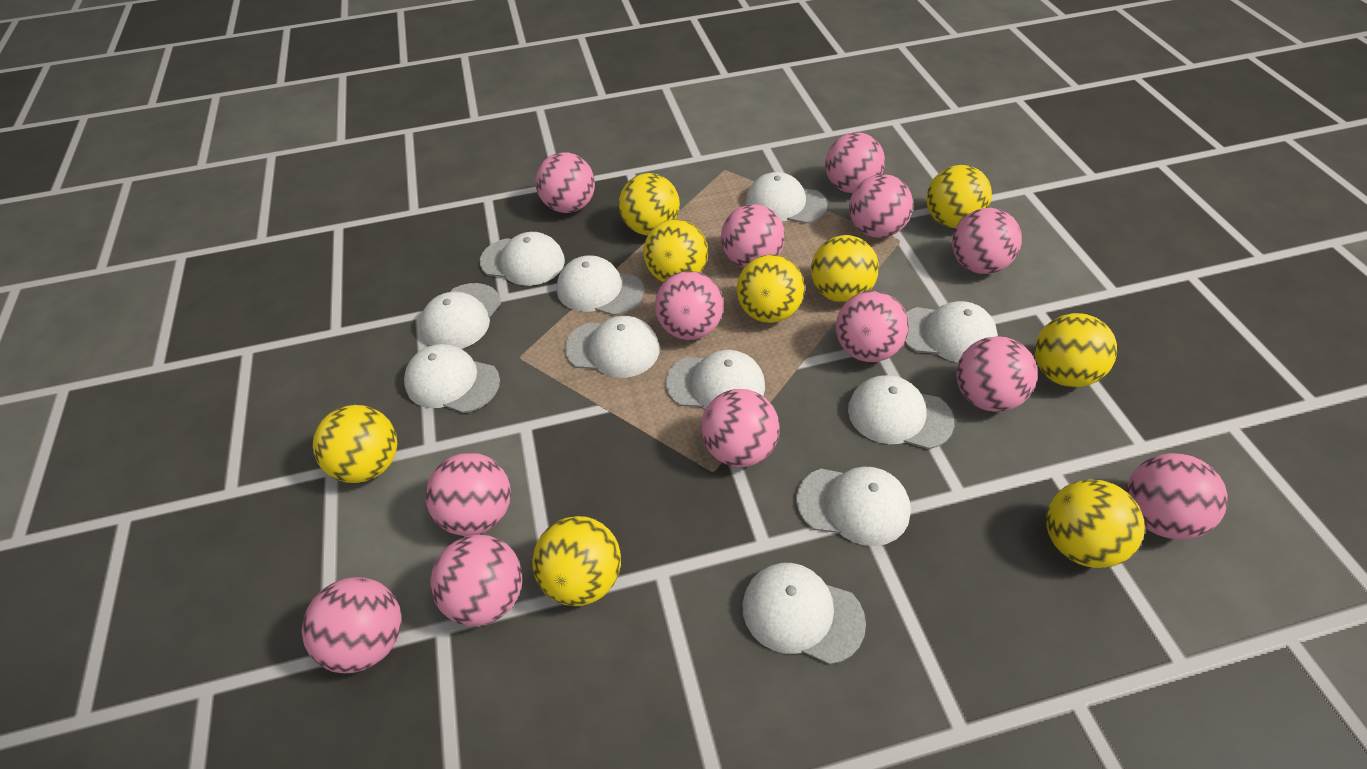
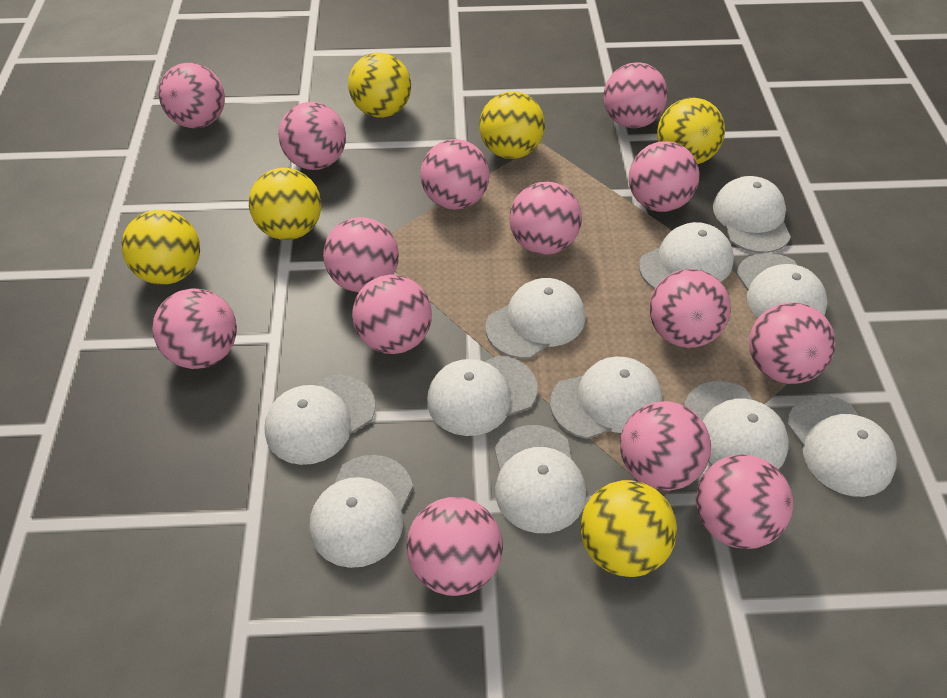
pink ball: 13 -> 14
yellow ball: 9 -> 6

